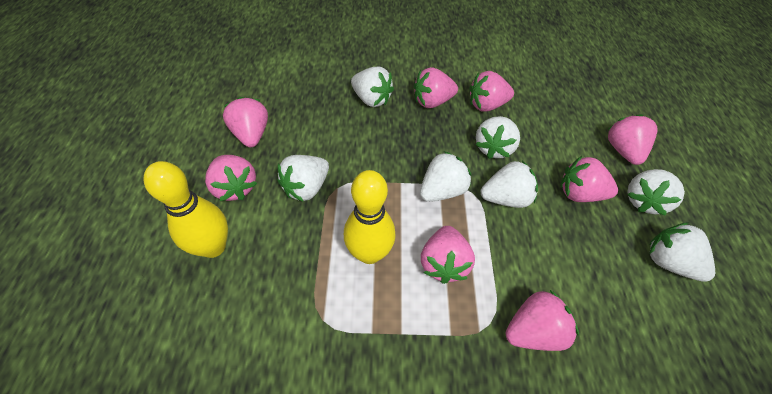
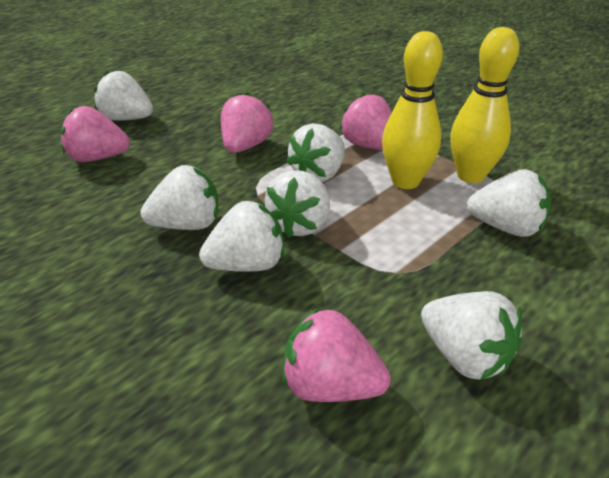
pink strawberry: 8 -> 4

